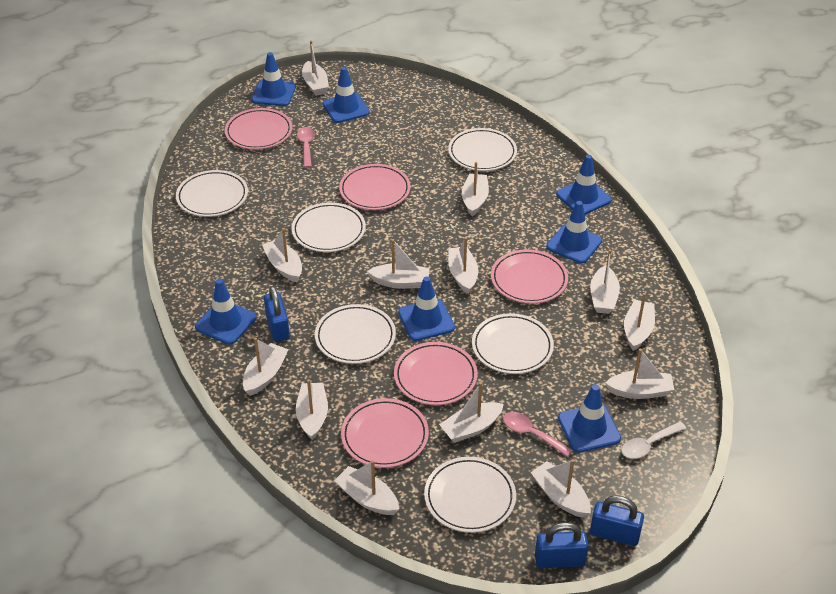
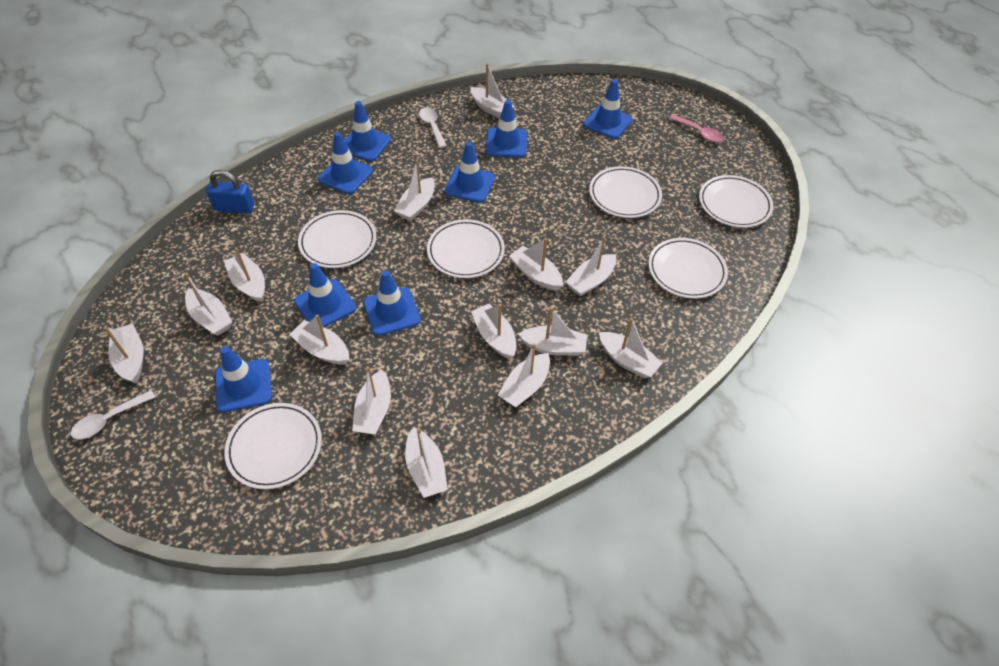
blue padlock: 3 -> 1
blue traffic cone: 7 -> 8
pink plate: 5 -> 0
pink spoon: 2 -> 1
white boat: 13 -> 14
white spoon: 1 -> 2

